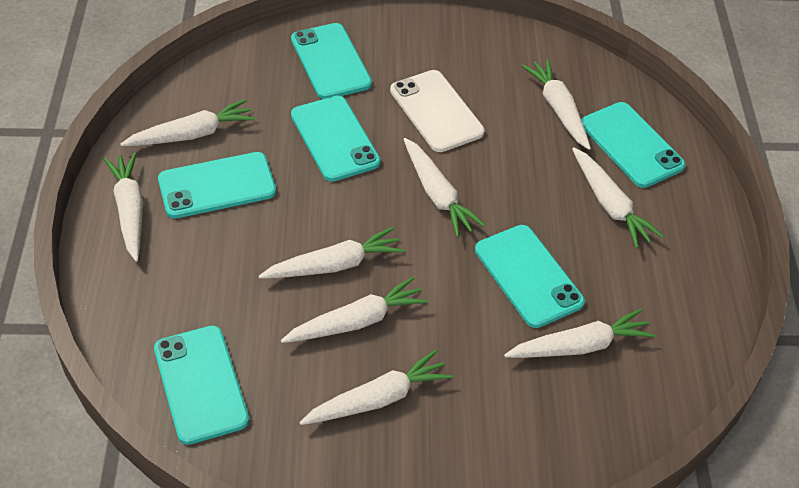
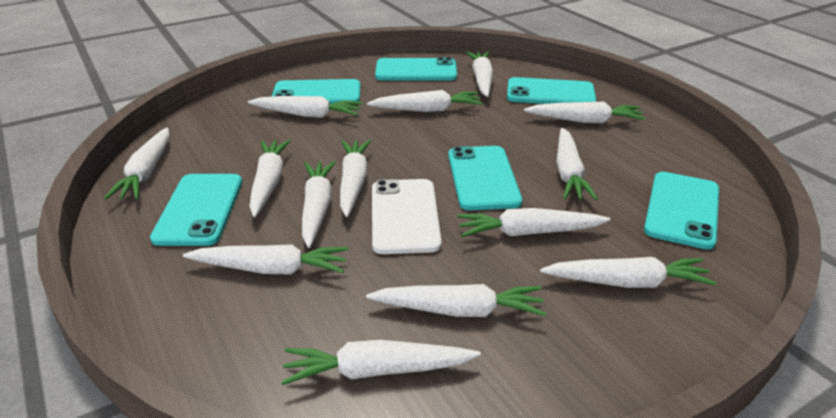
white carrot: 9 -> 14

